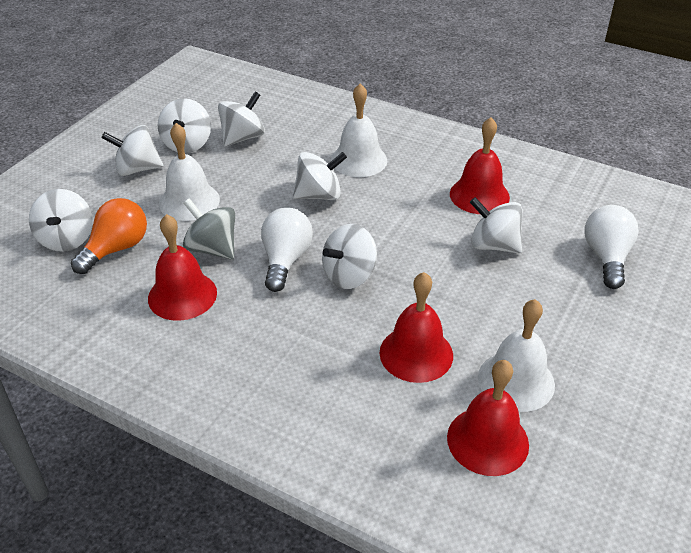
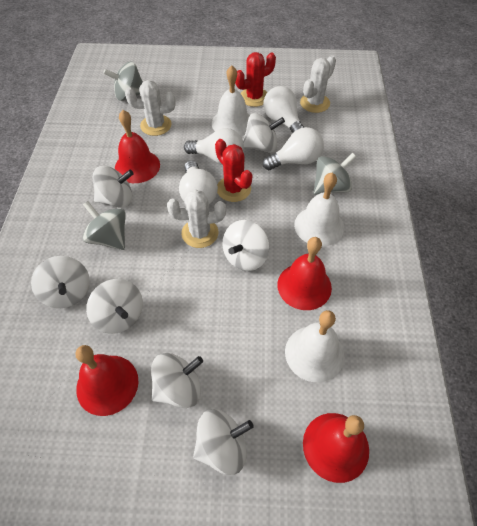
grey spinning top: 1 -> 3
orange light bulb: 1 -> 0
red cactus: 0 -> 2
white cactus: 0 -> 3
white light bulb: 2 -> 4

